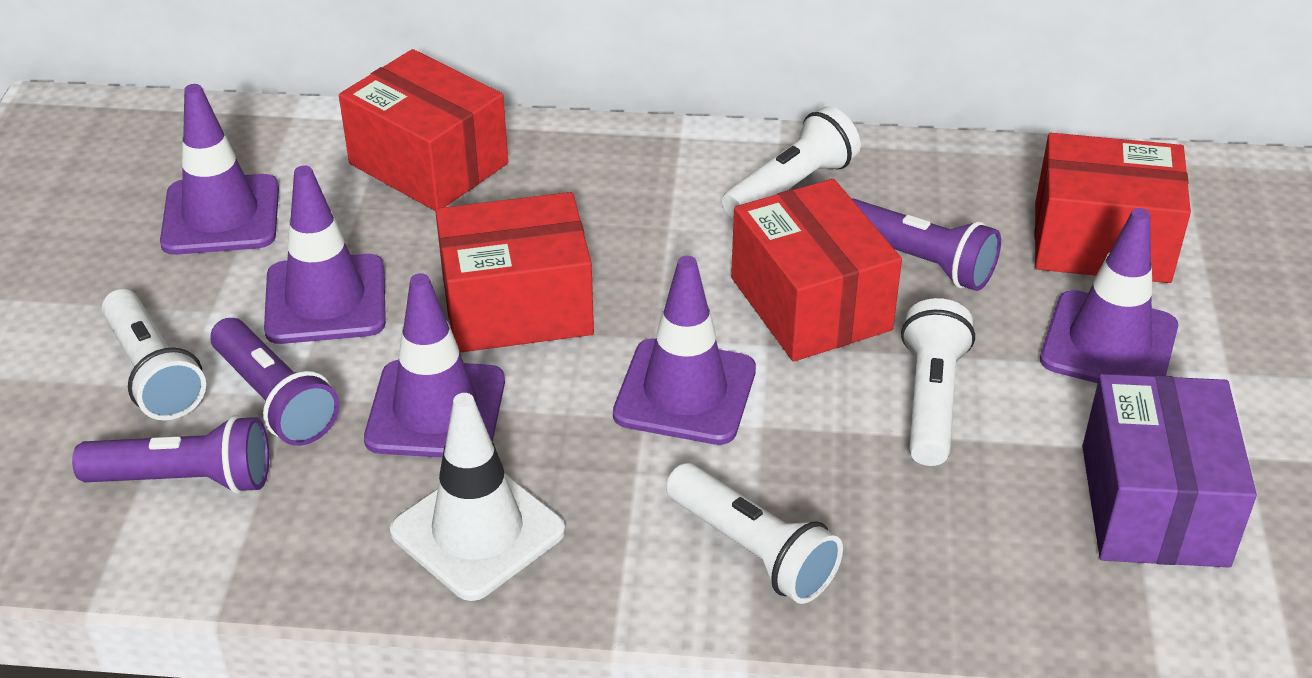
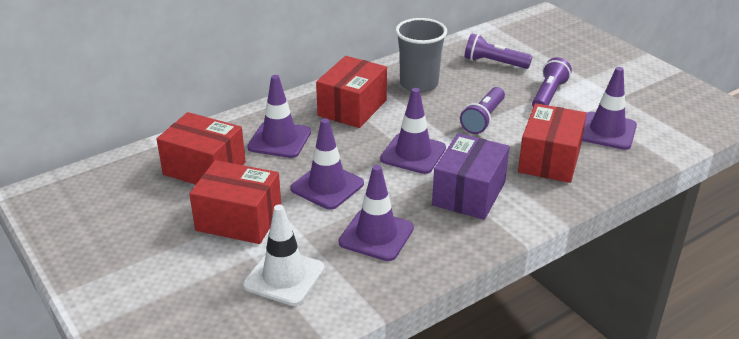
grey cup: 0 -> 1
white flashlight: 4 -> 0

